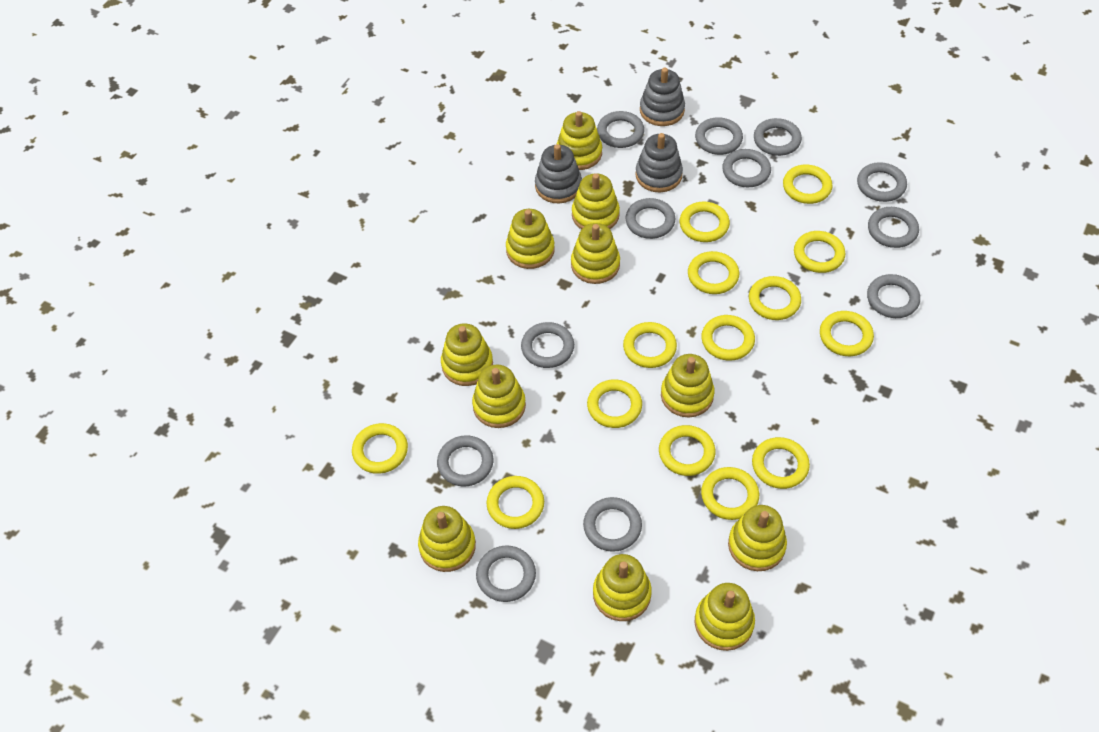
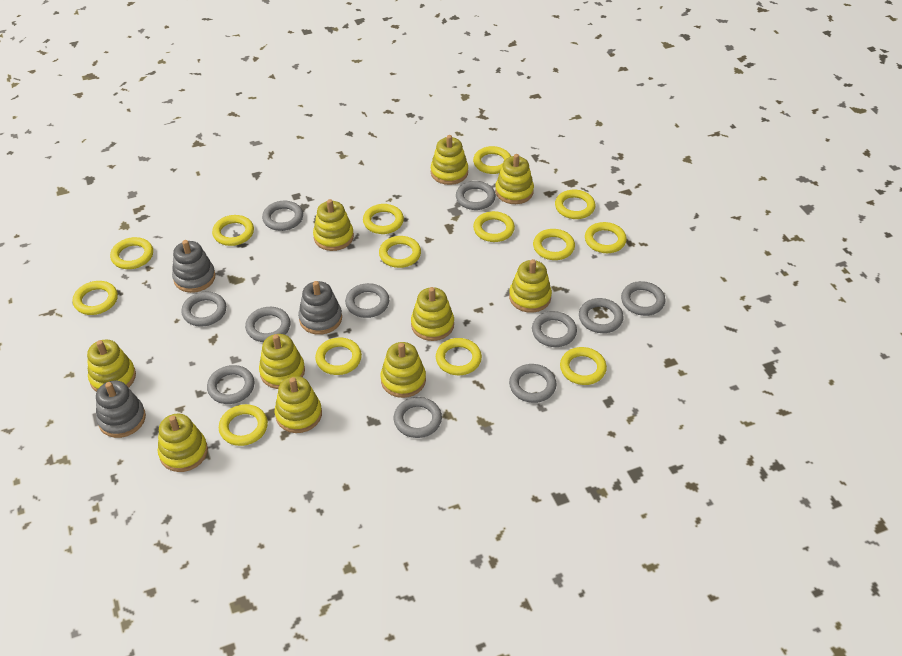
grey ring: 12 -> 11
yellow stacking toy: 11 -> 10

